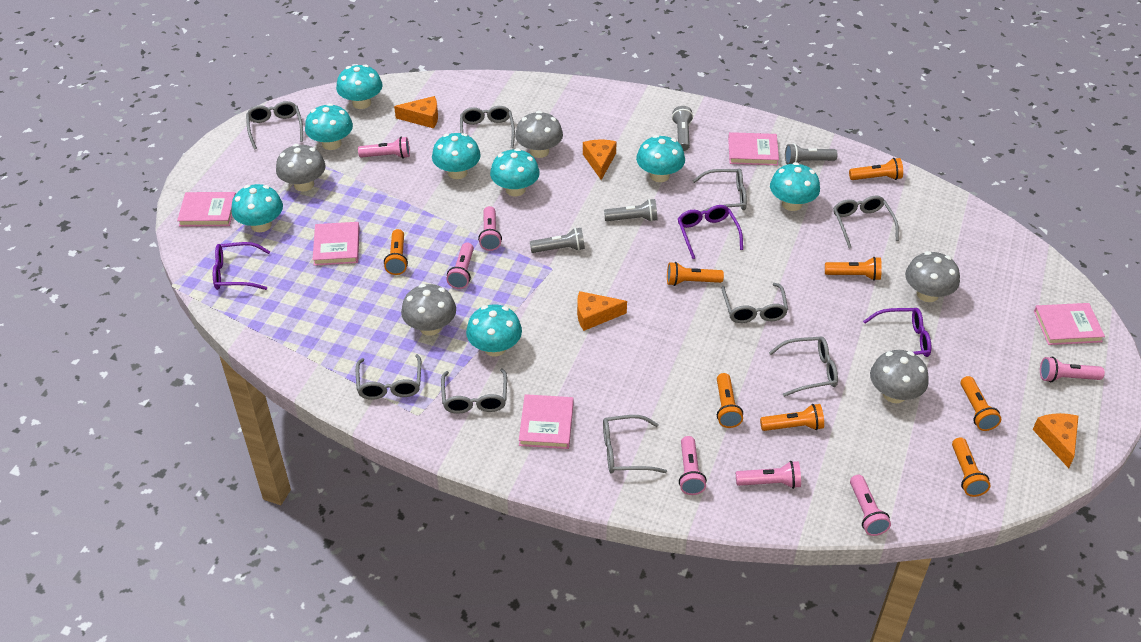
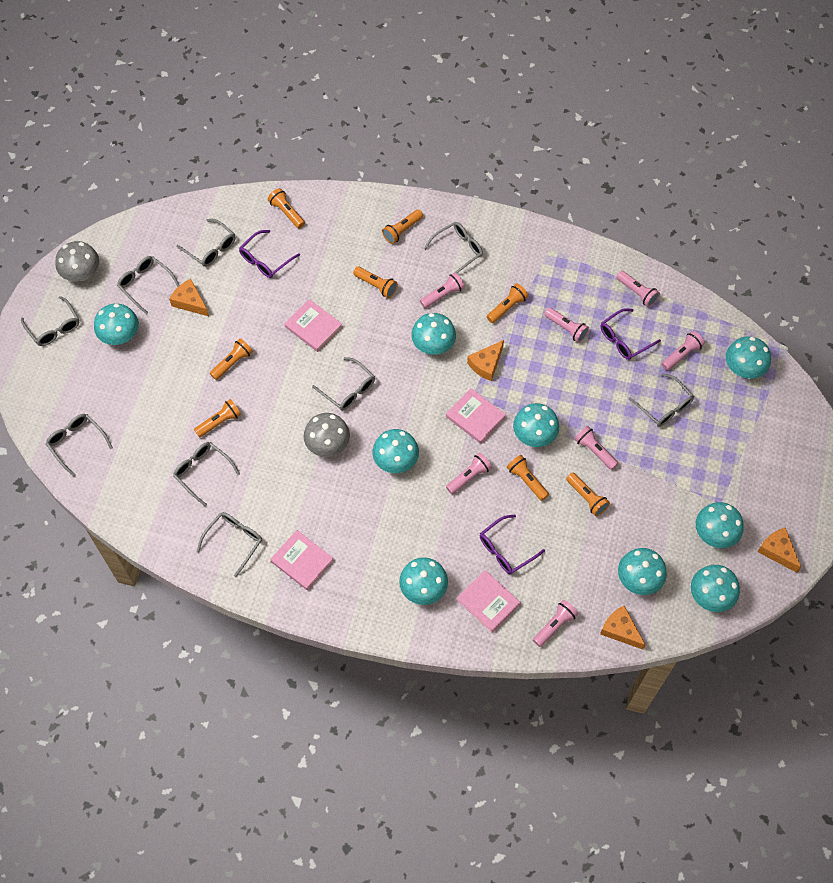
grey flashlight: 4 -> 0
grey mushroom: 5 -> 2
pink book: 5 -> 4
turquoise mushroom: 8 -> 9

